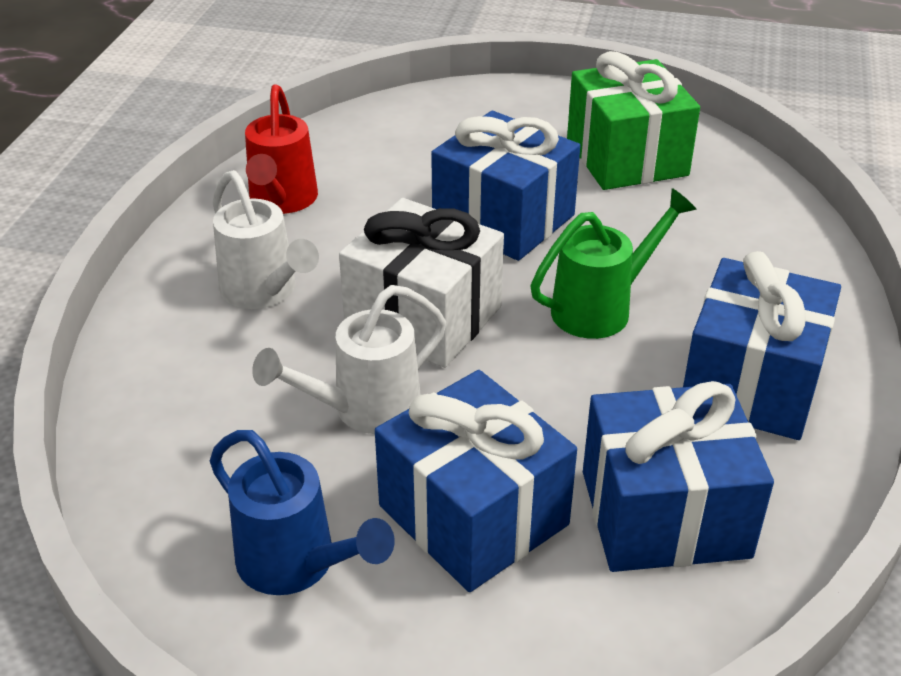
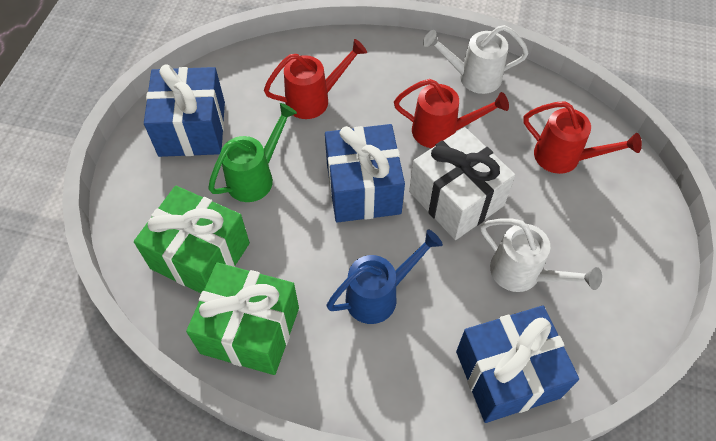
blue gift: 4 -> 3
green gift: 1 -> 2
red watering can: 1 -> 3

